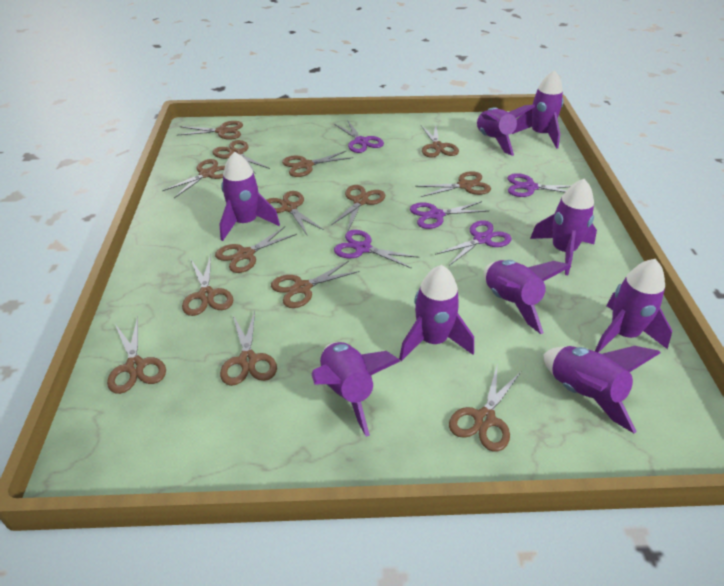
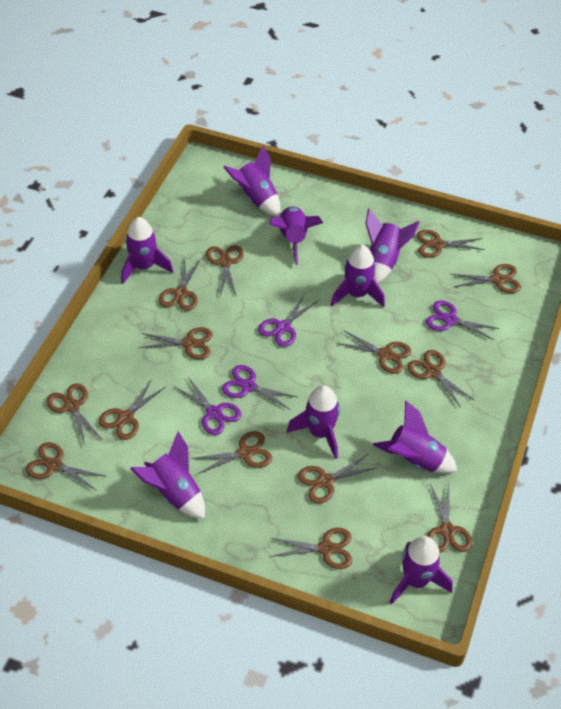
purple scissors: 5 -> 4

